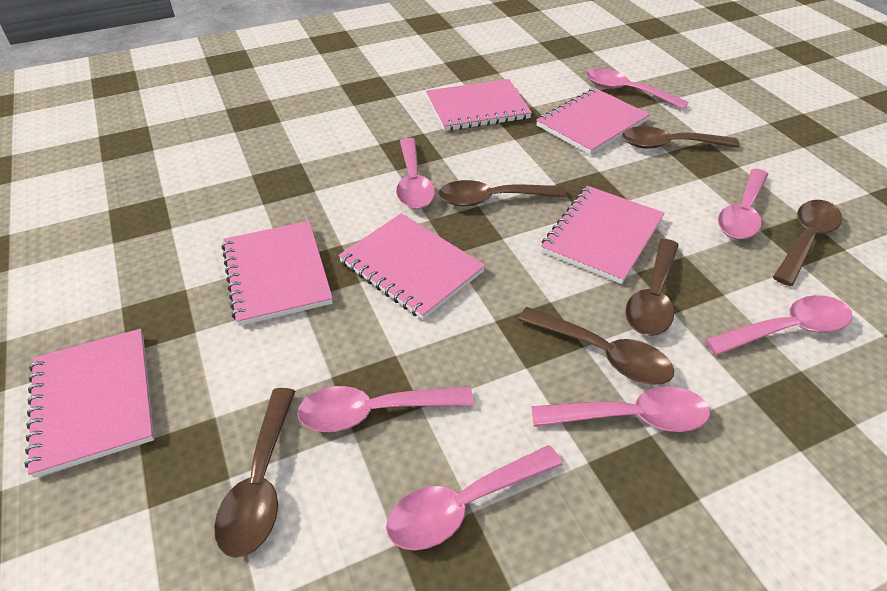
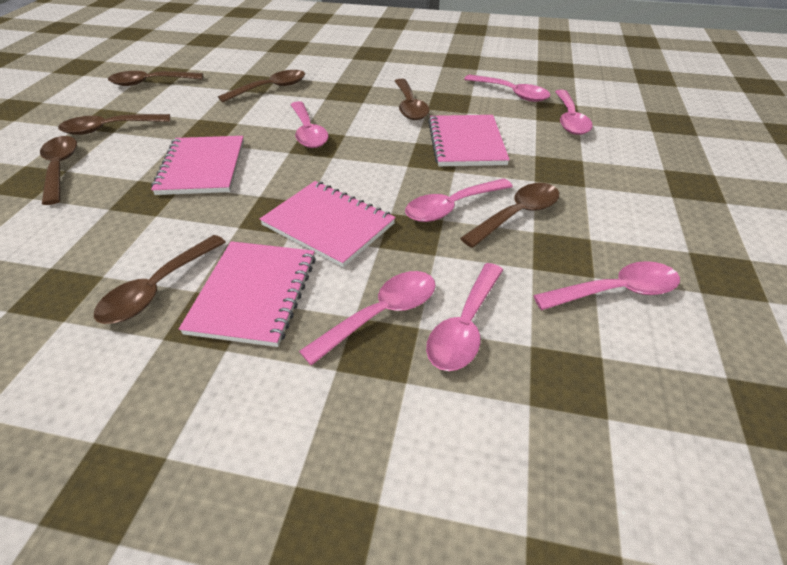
brown spoon: 6 -> 7
pink notebook: 6 -> 4

